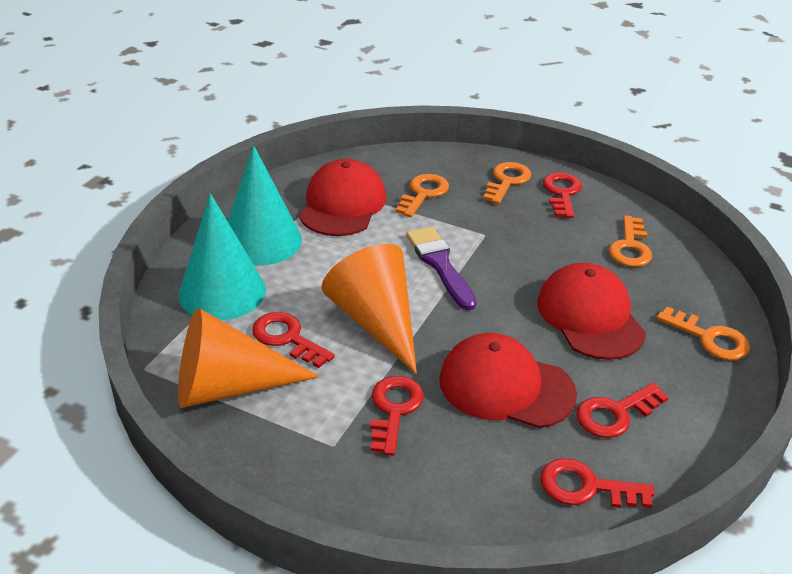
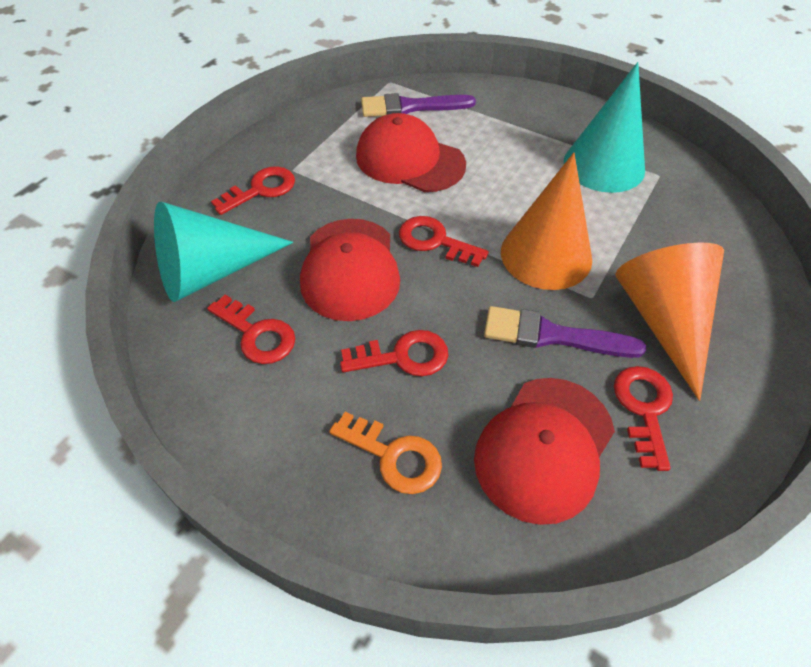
orange key: 4 -> 1
purple brush: 1 -> 2

